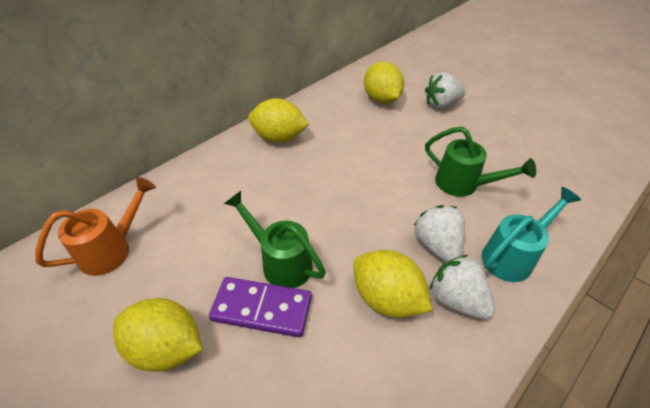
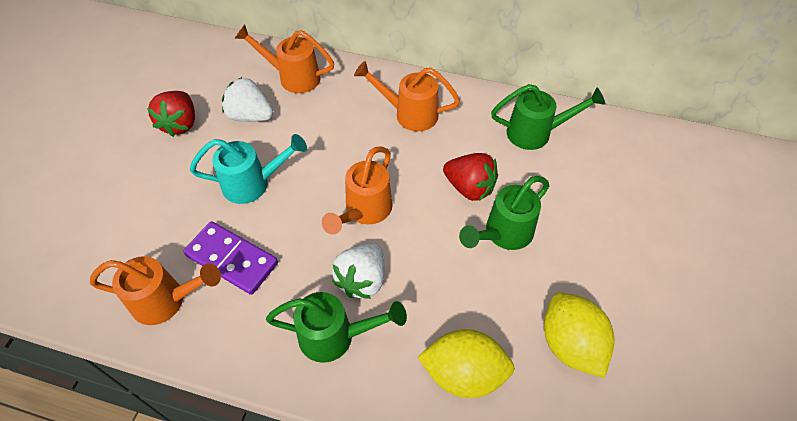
green watering can: 2 -> 3
orange watering can: 1 -> 4
red strawberry: 0 -> 2
white strawberry: 3 -> 2
yellow lemon: 4 -> 2

